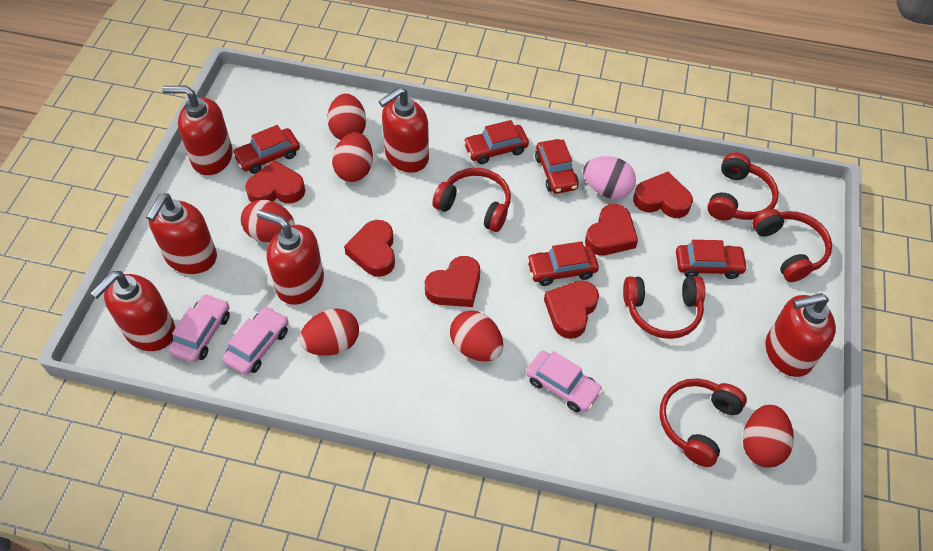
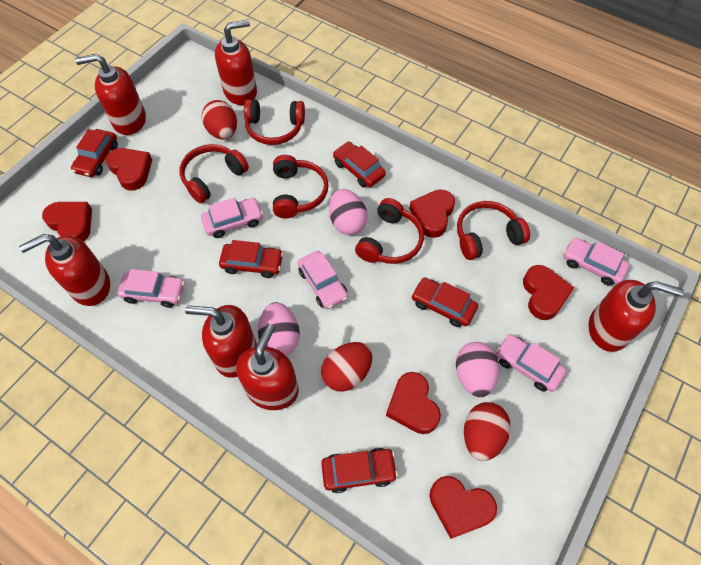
pink car: 3 -> 5
pink egg: 1 -> 3
red egg: 6 -> 3

